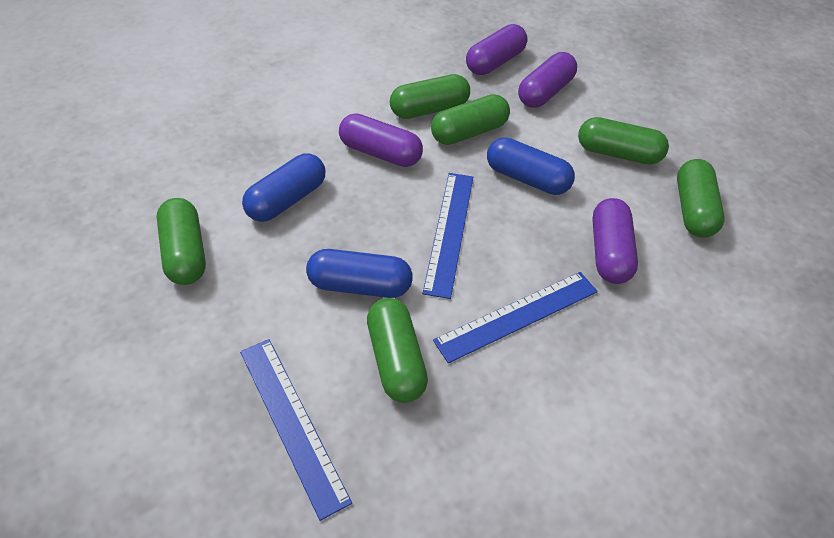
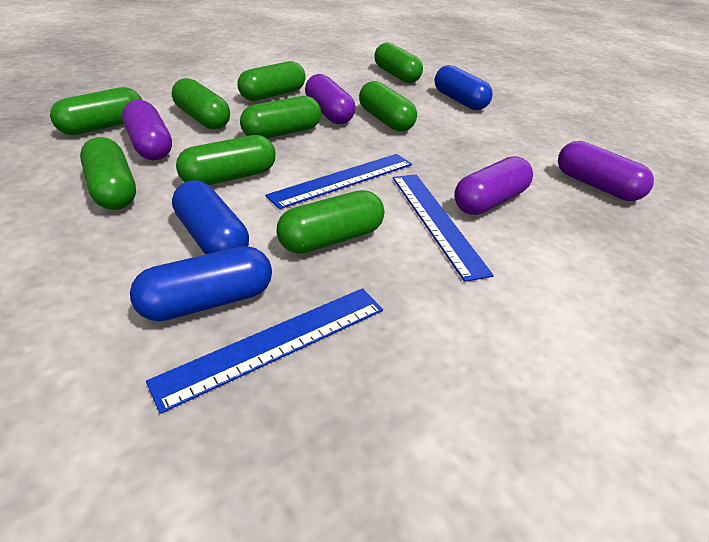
green capsule: 6 -> 9

